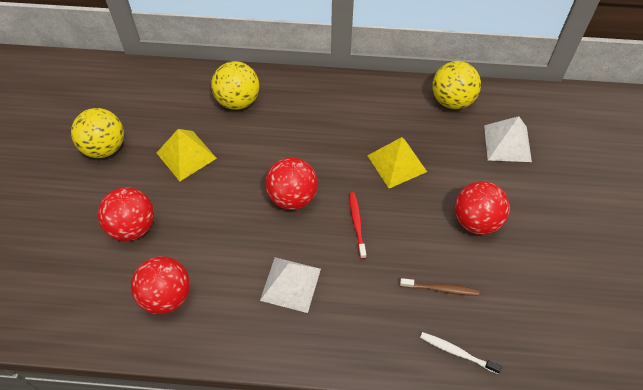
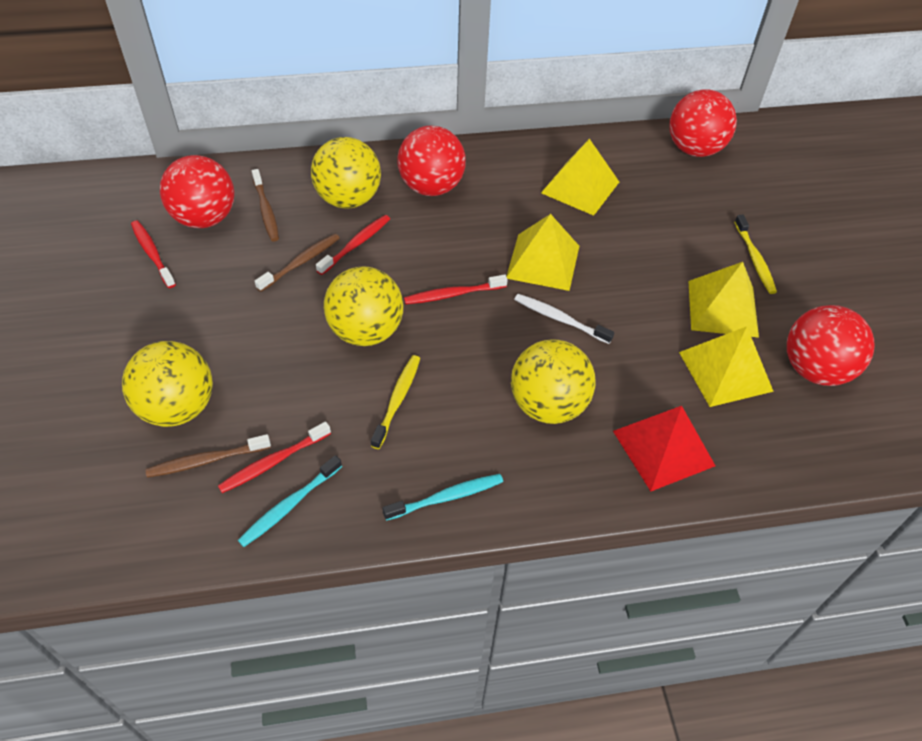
brown toothbrush: 1 -> 3
red pyramid: 0 -> 1
red toothbrush: 1 -> 4
turquoise toothbrush: 0 -> 2
white pyramid: 2 -> 0
yellow ball: 3 -> 4
yellow pyramid: 2 -> 4
yellow toothbrush: 0 -> 2

